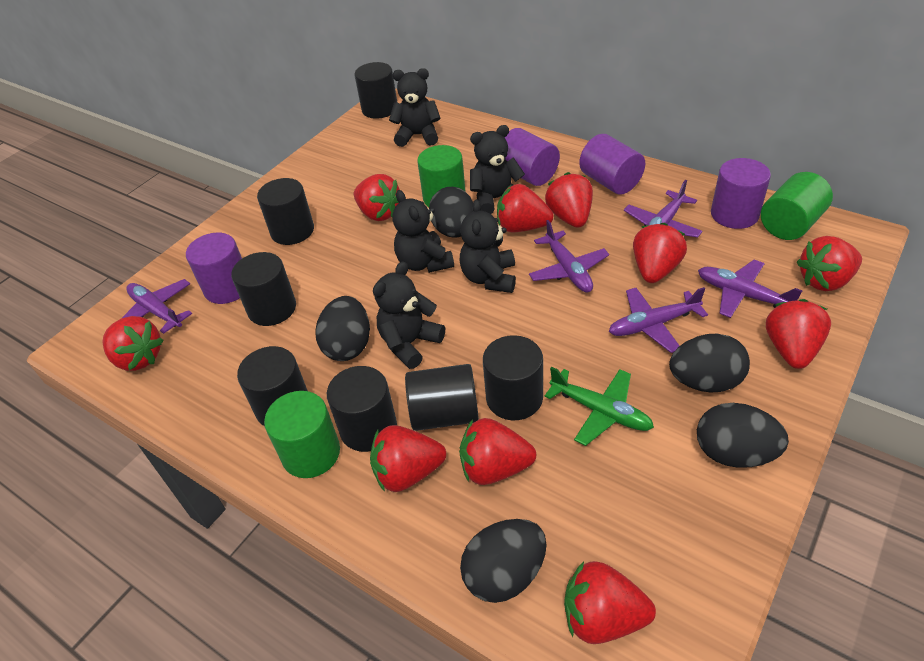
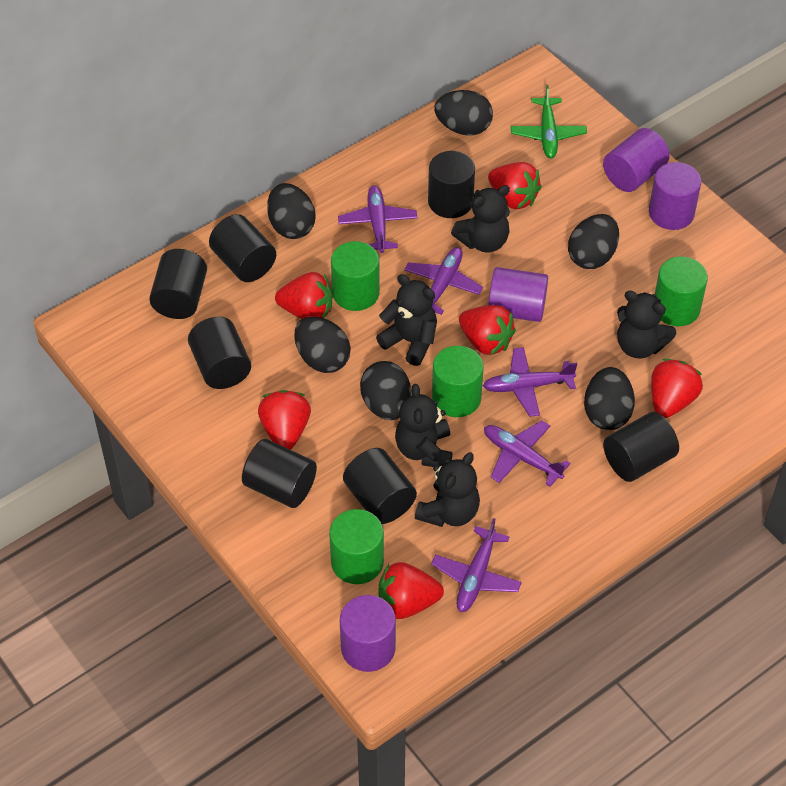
black egg: 5 -> 6
green cylinder: 3 -> 4
red strawberry: 10 -> 6

